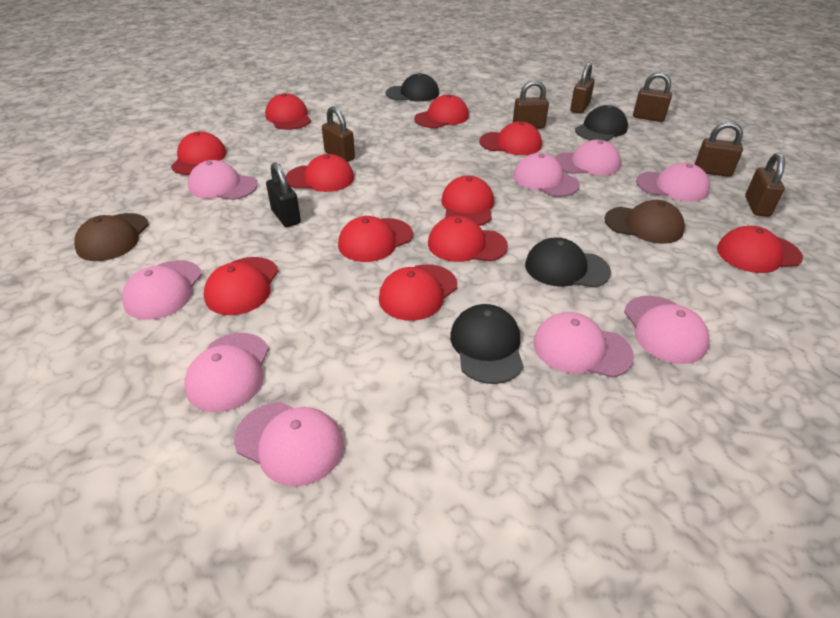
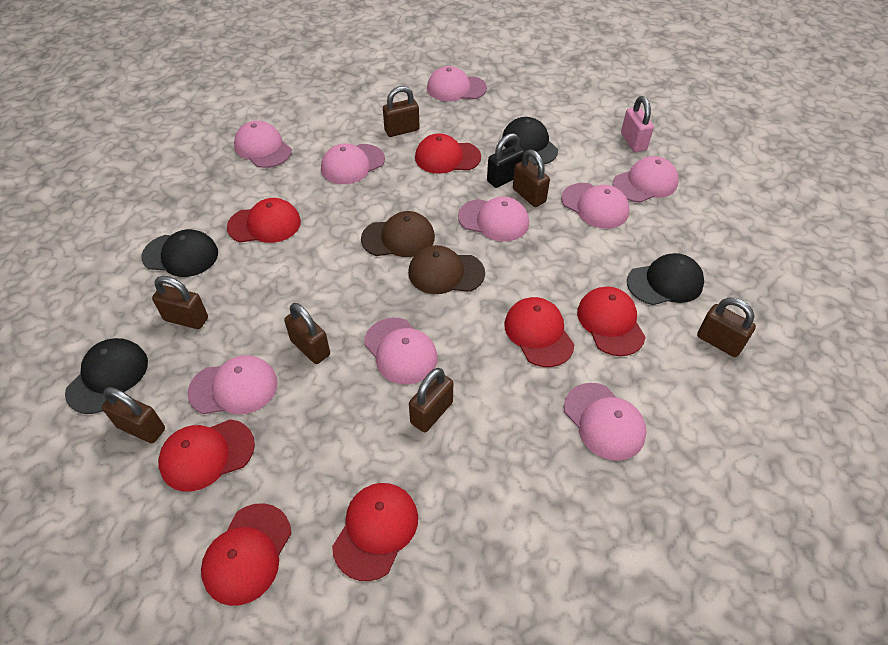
brown padlock: 6 -> 7
pink padlock: 0 -> 1
red cap: 11 -> 7

